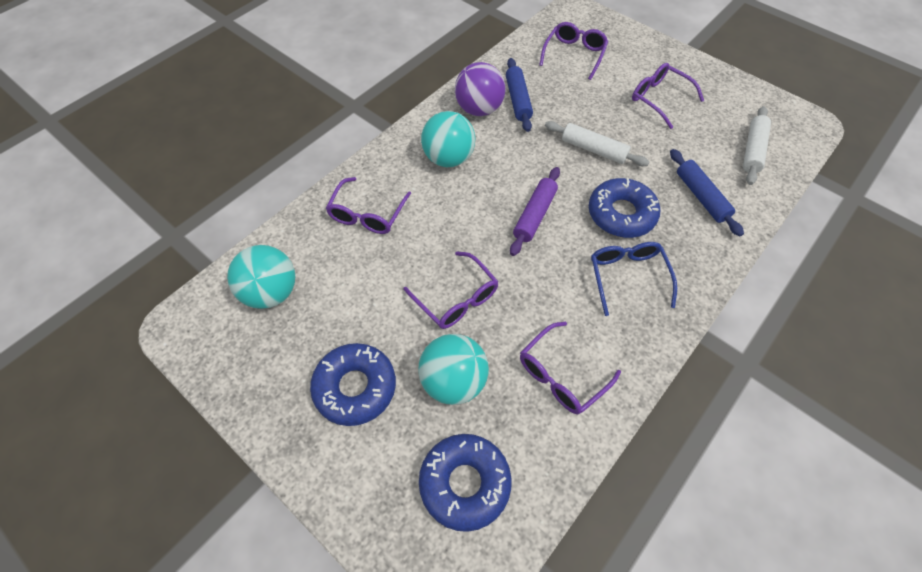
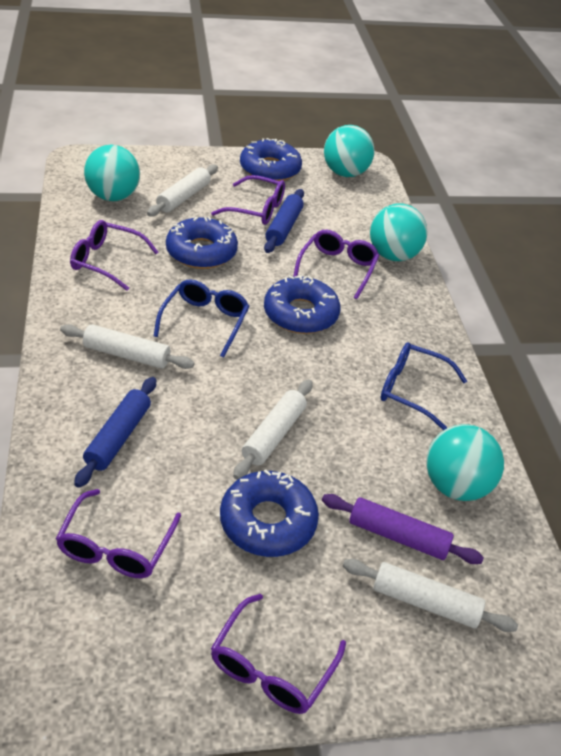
blue donut: 3 -> 4
blue glasses: 1 -> 2
purple ball: 1 -> 0
turquoise ball: 3 -> 4
white rolling pin: 2 -> 4

